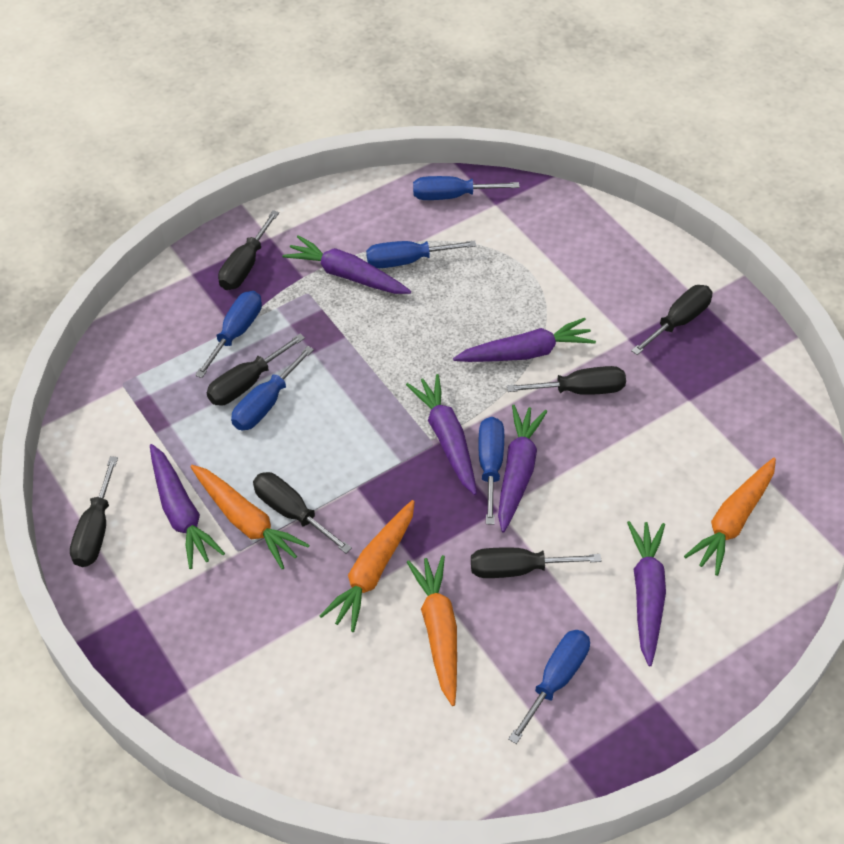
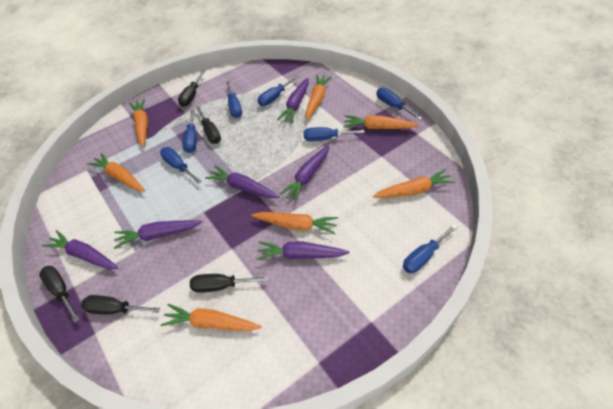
black screwdriver: 7 -> 5
blue screwdriver: 6 -> 7
orange carrot: 4 -> 7

